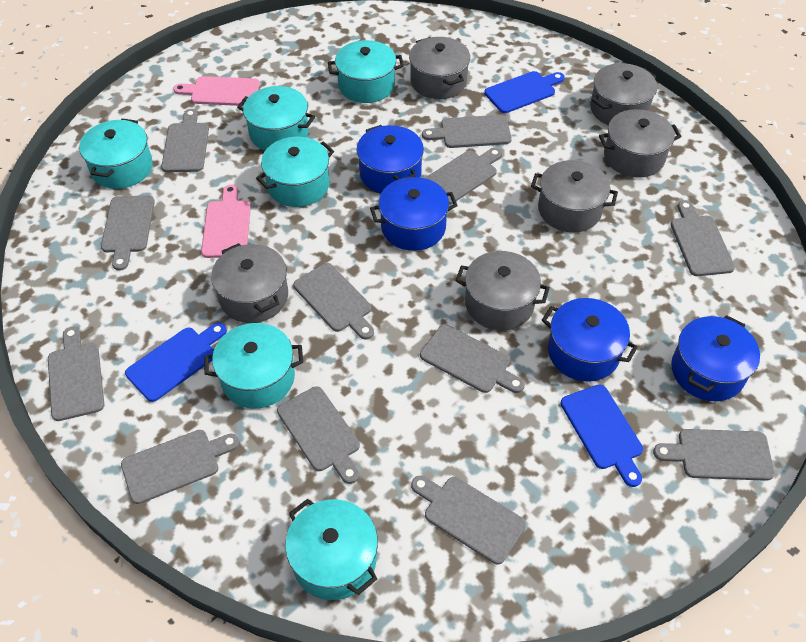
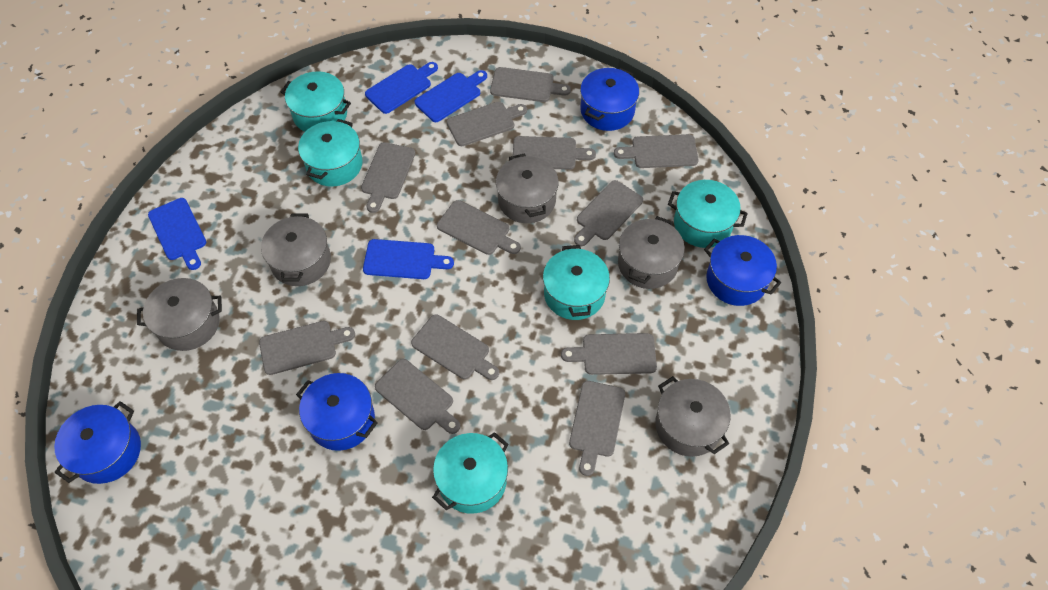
blue cutting board: 3 -> 4
grey pot: 6 -> 5
pink cutting board: 2 -> 0
turquoise pot: 6 -> 5

